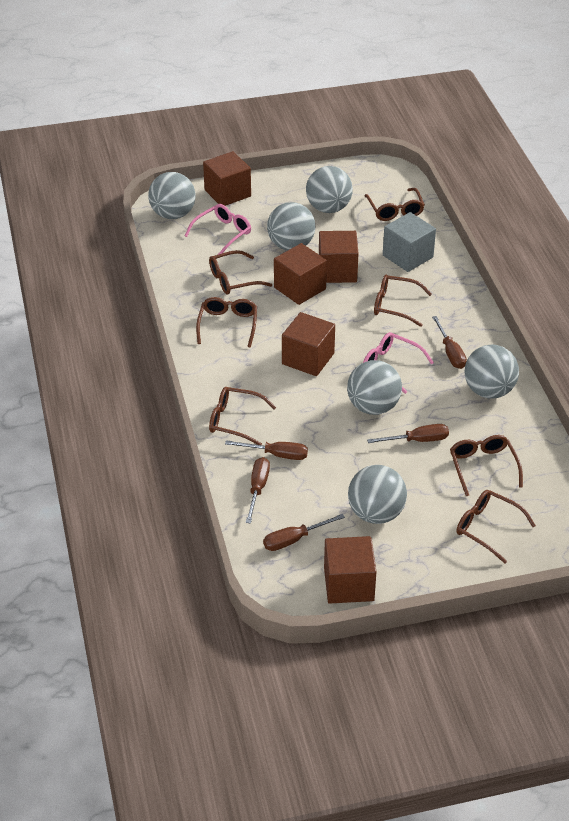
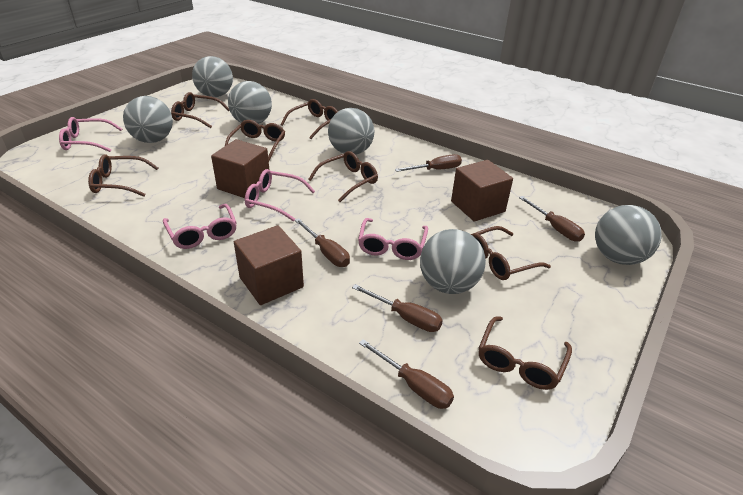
brown cube: 5 -> 3
grey cube: 1 -> 0
pink glasses: 2 -> 4

